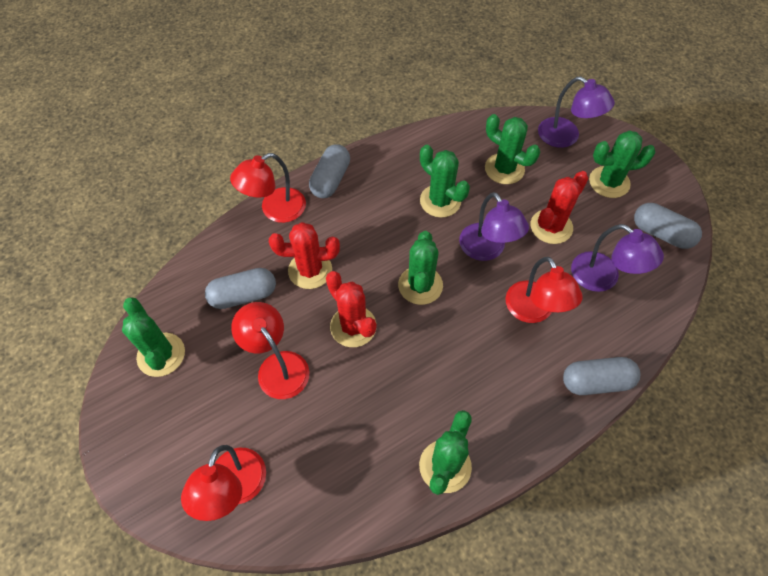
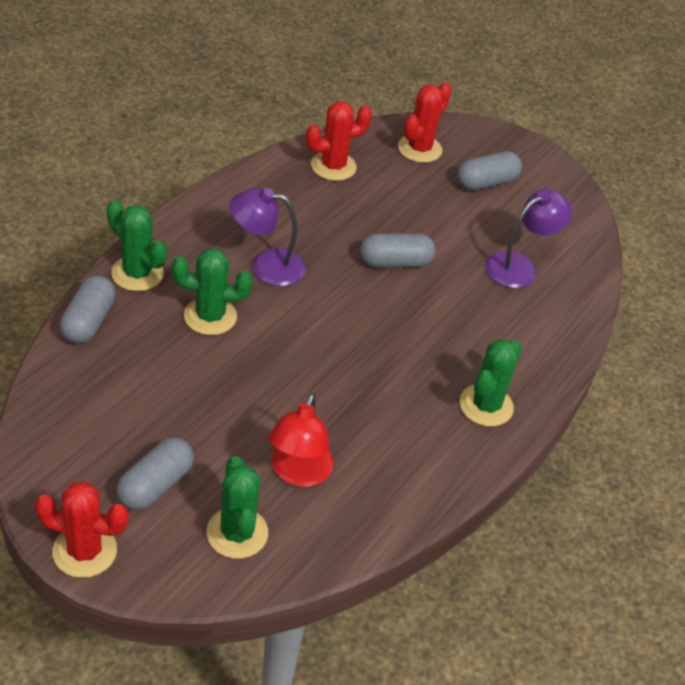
green cactus: 6 -> 4
purple lamp: 3 -> 2
red lamp: 4 -> 1

